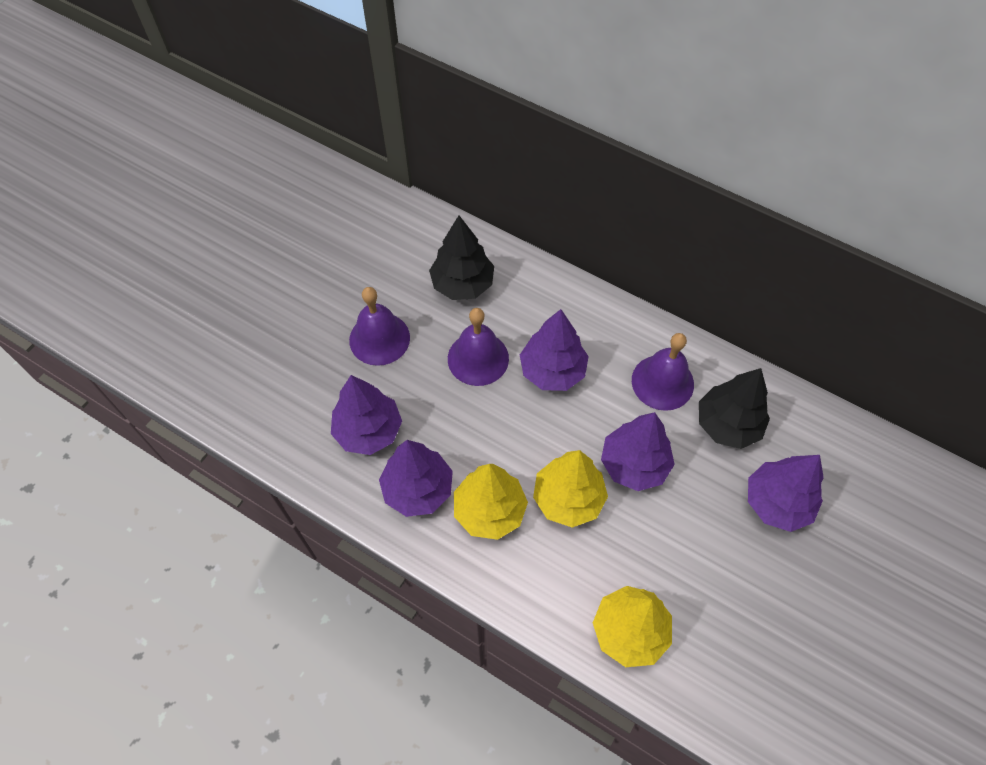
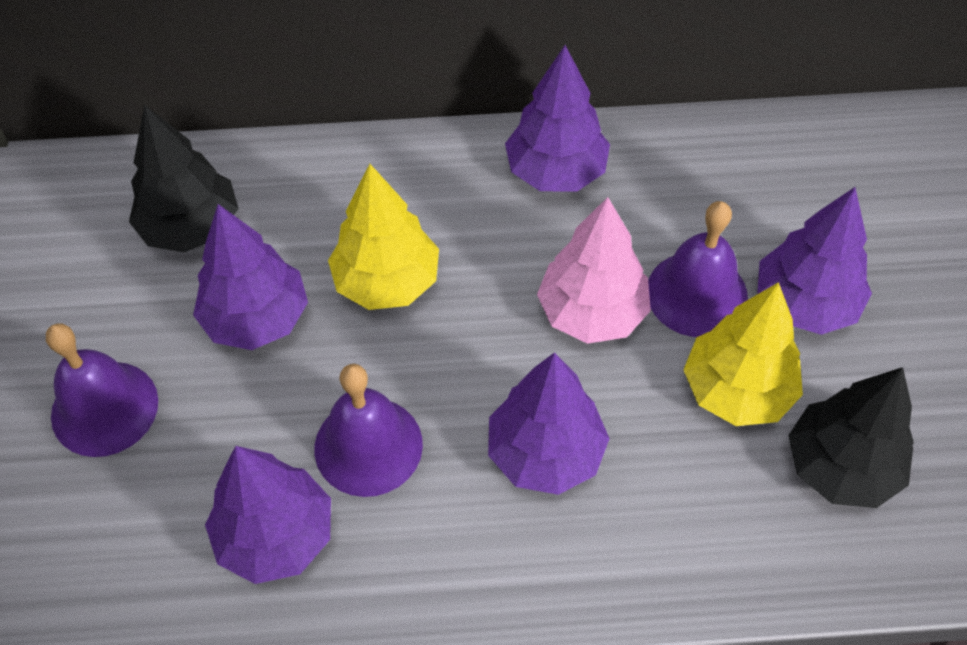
pink tree: 0 -> 1
yellow tree: 3 -> 2

